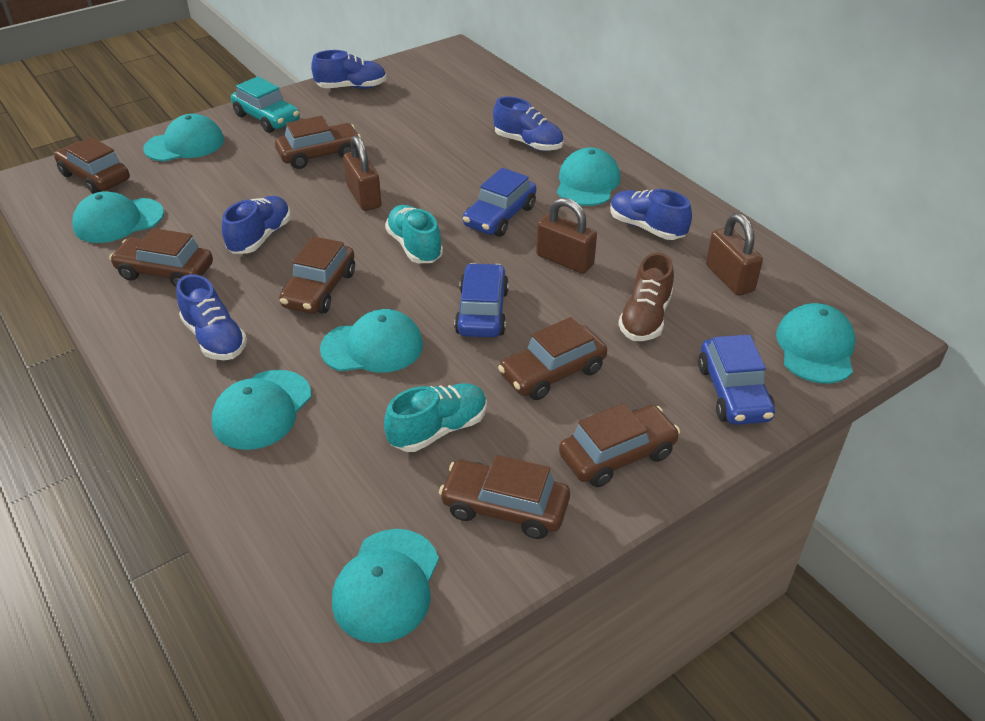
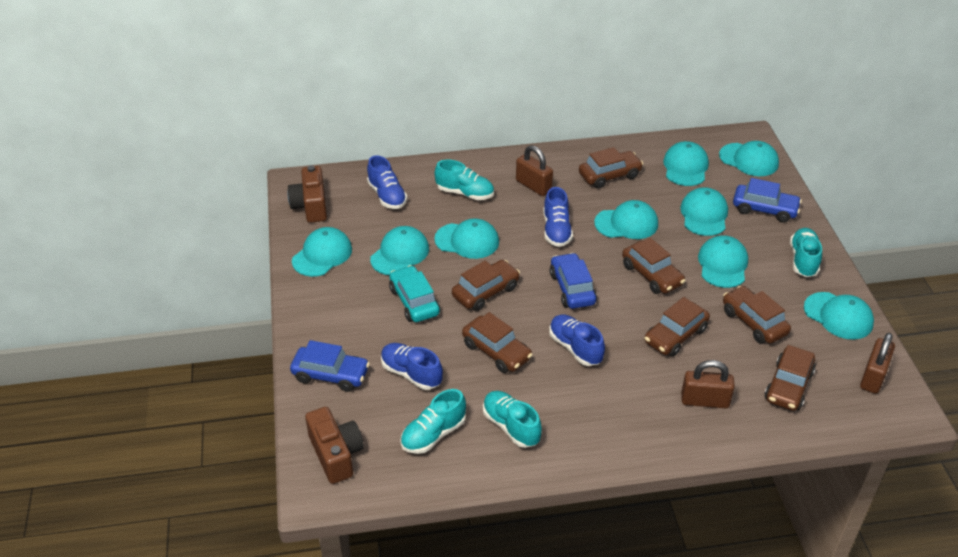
blue shoe: 5 -> 4
brown camera: 0 -> 2
brown shoe: 1 -> 0
turquoise cap: 7 -> 9
turquoise shoe: 2 -> 4

